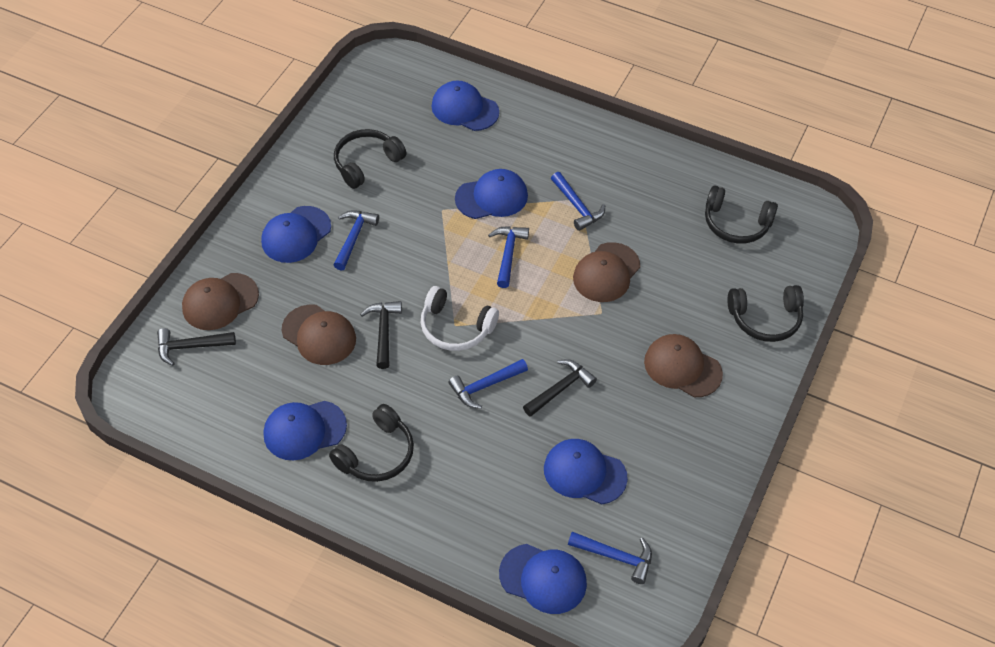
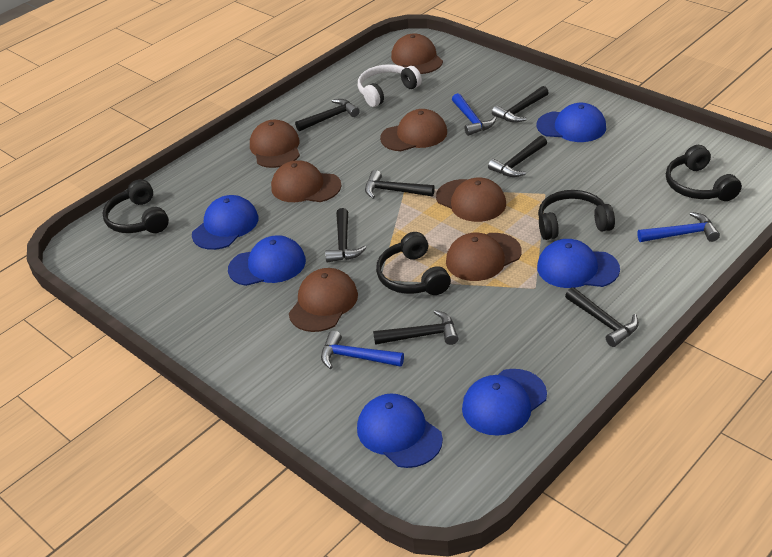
black hammer: 3 -> 7
blue hammer: 5 -> 3
brown cap: 4 -> 7

